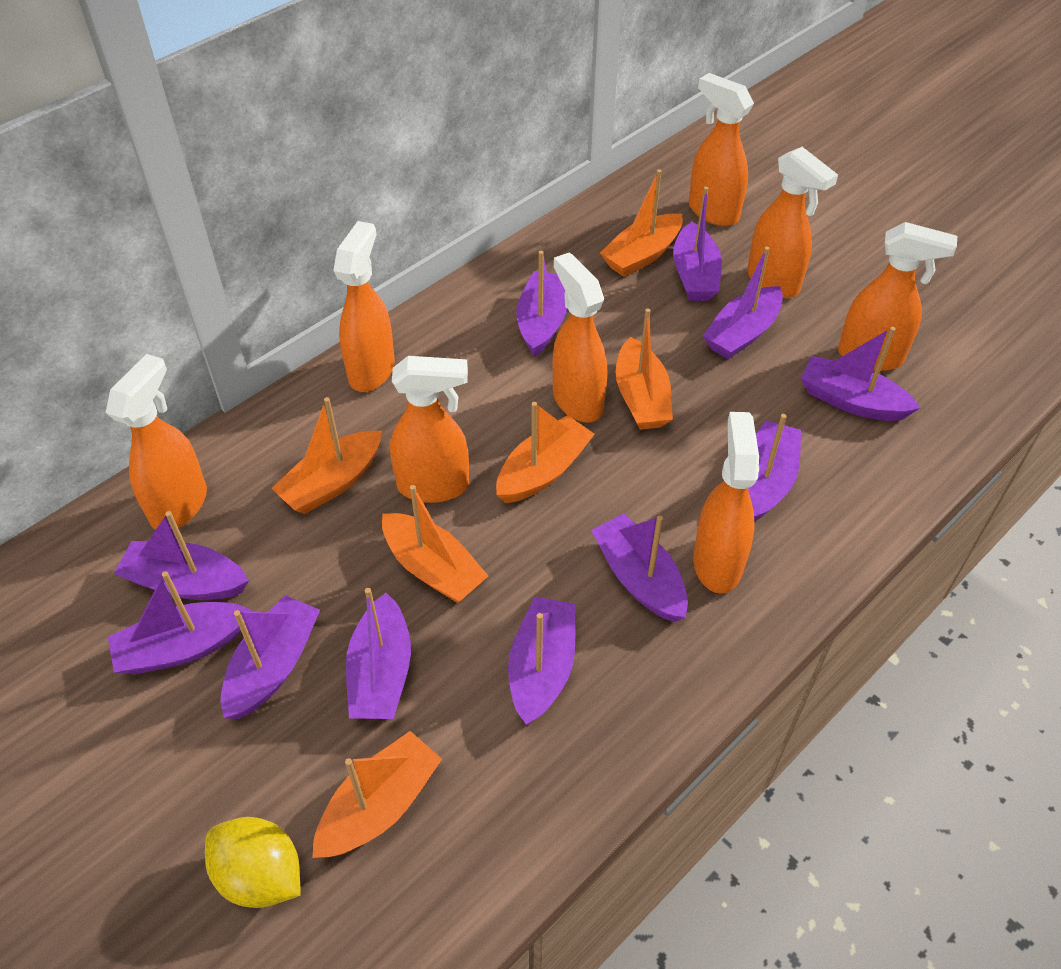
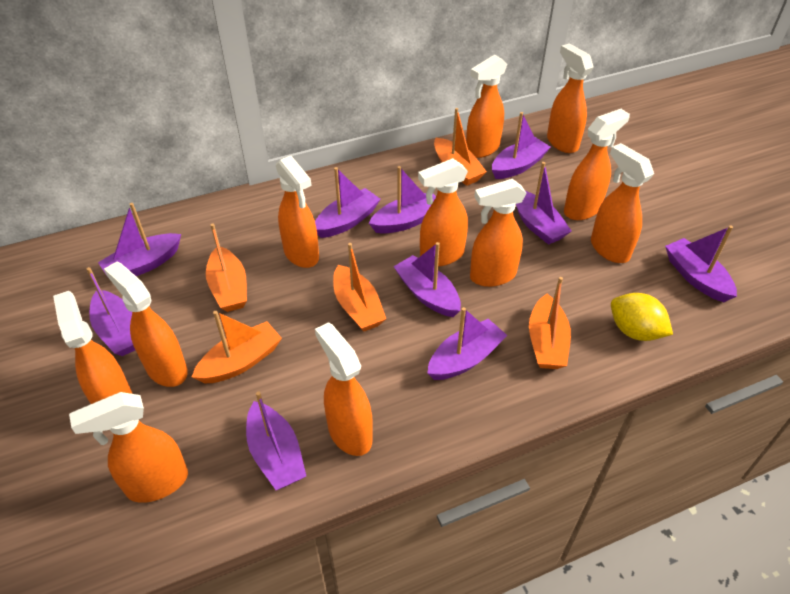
orange boat: 6 -> 5
orange spray bottle: 8 -> 11
purple boat: 11 -> 10

